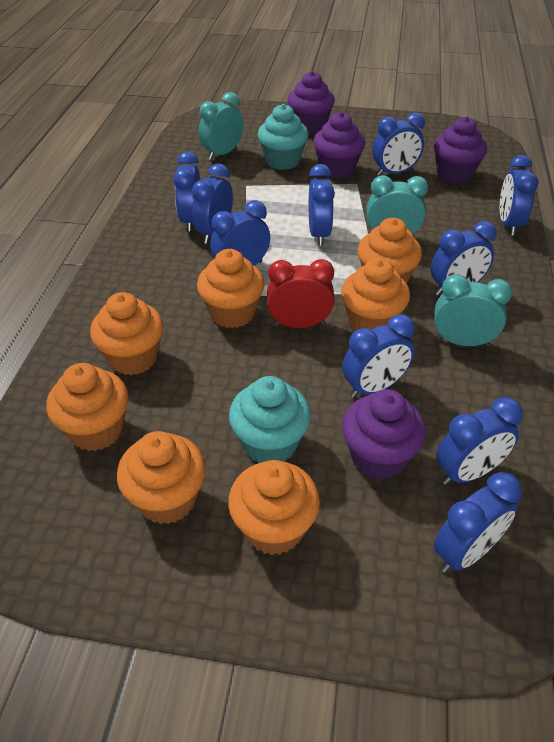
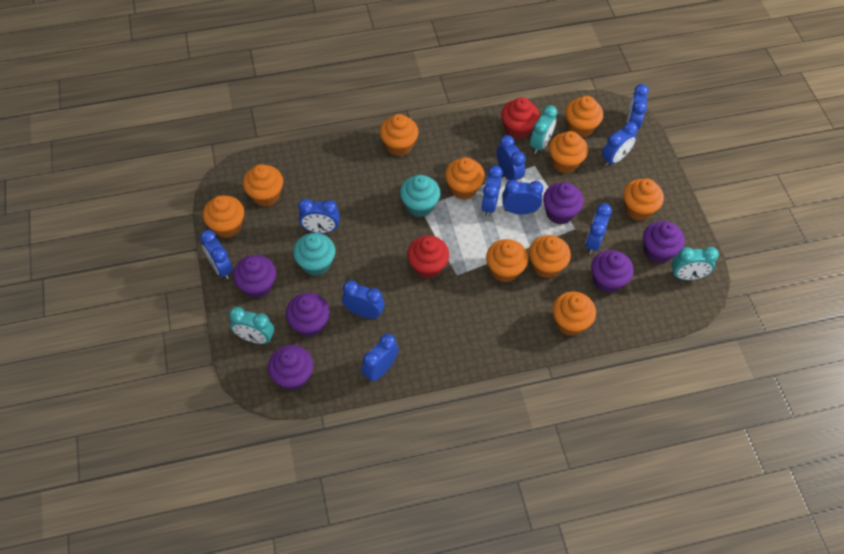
orange cupcake: 7 -> 10
purple cupcake: 4 -> 6
red clock: 1 -> 0
red cupcake: 0 -> 2

